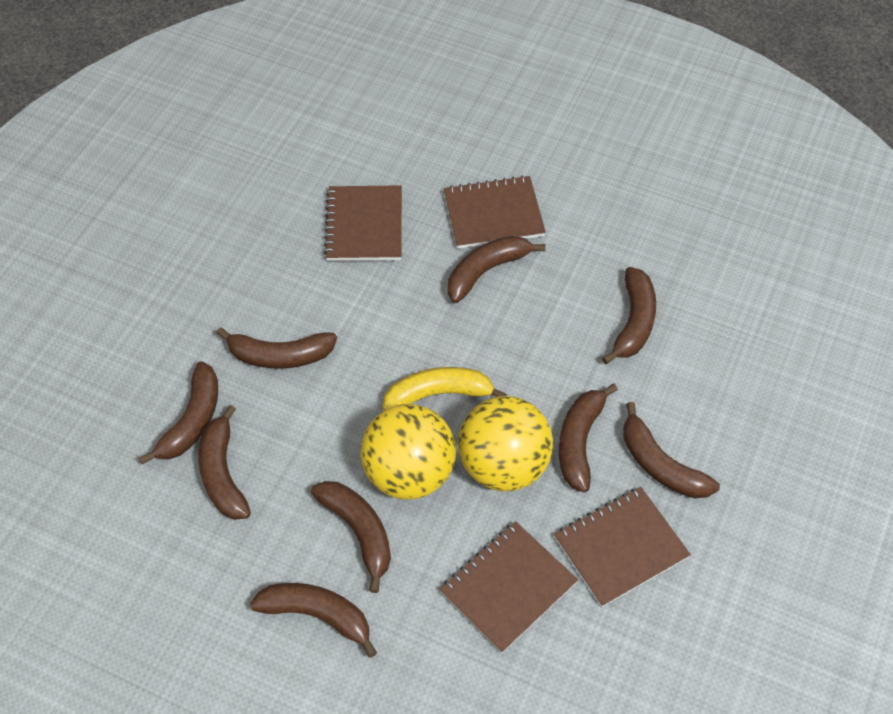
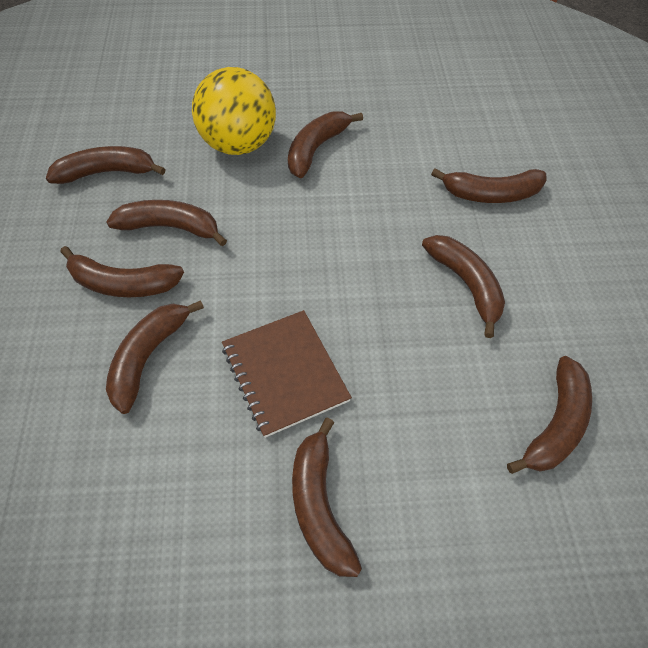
brown notebook: 4 -> 1
yellow ball: 2 -> 1
yellow banana: 1 -> 0

